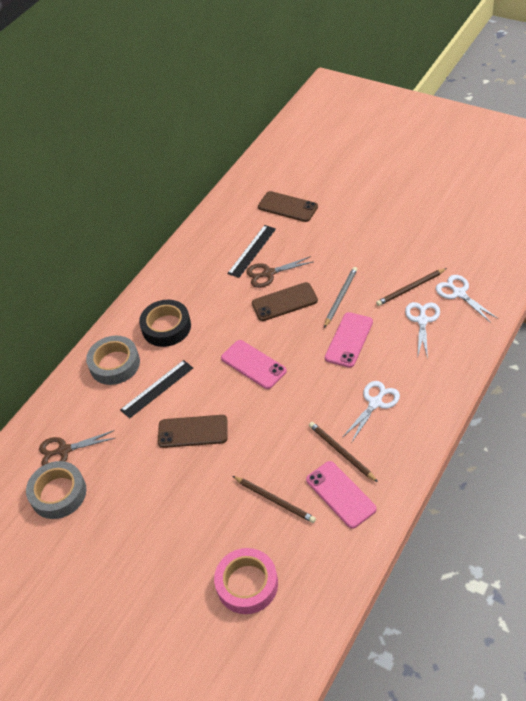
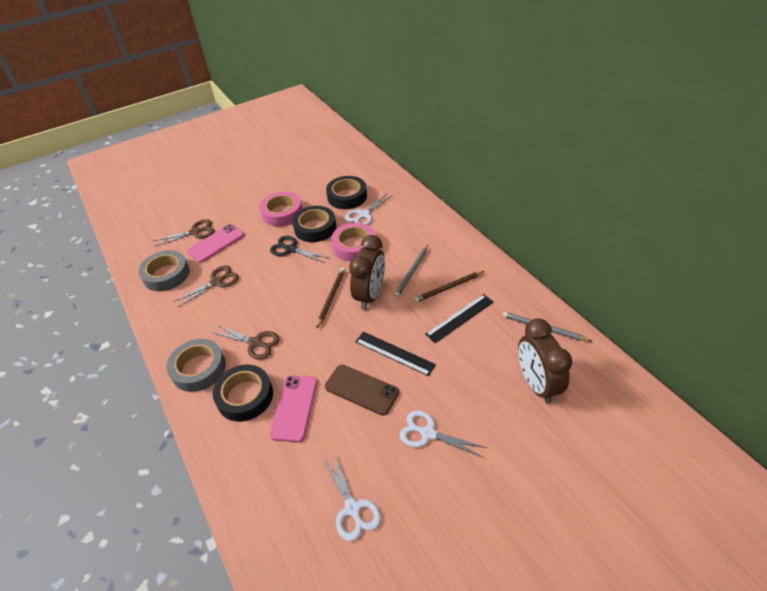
black scissors: 0 -> 1
black tape: 1 -> 3
brown clock: 0 -> 2
brown pencil: 3 -> 2
brown phone: 3 -> 1
brown scissors: 2 -> 3
grey pencil: 1 -> 2
pink phone: 3 -> 2
pink tape: 1 -> 2

